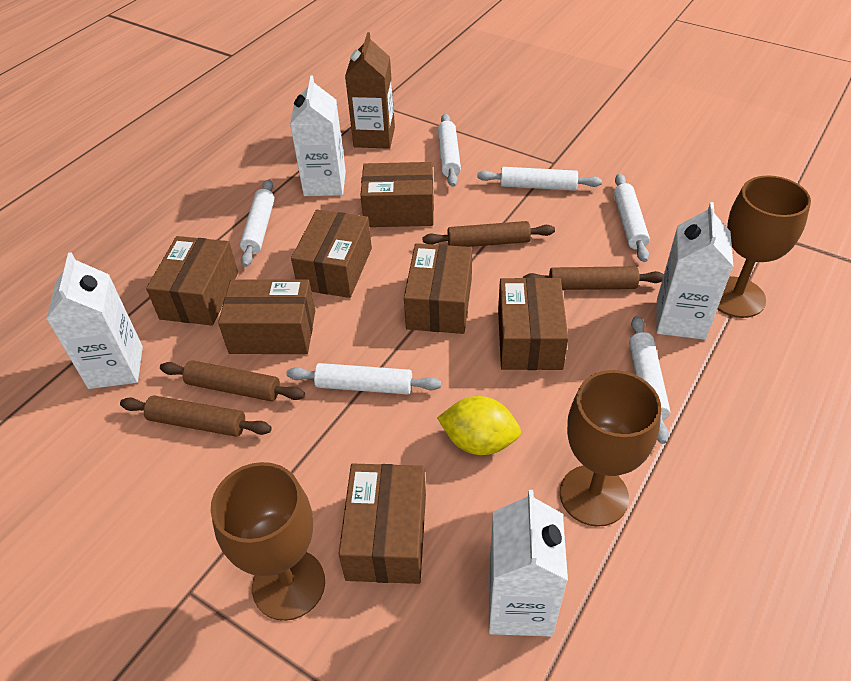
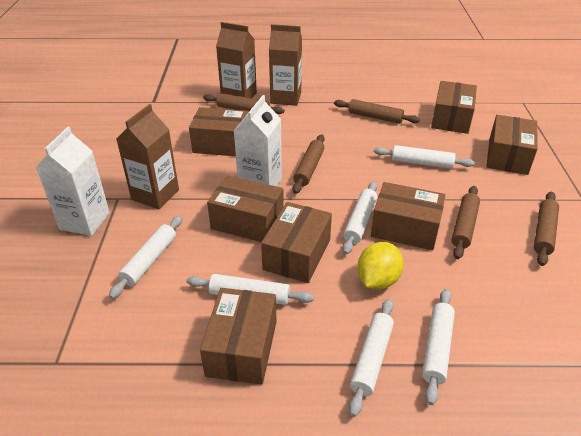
brown carton: 1 -> 3
brown goblet: 3 -> 0
brown rolling pin: 4 -> 5
white carton: 4 -> 2

